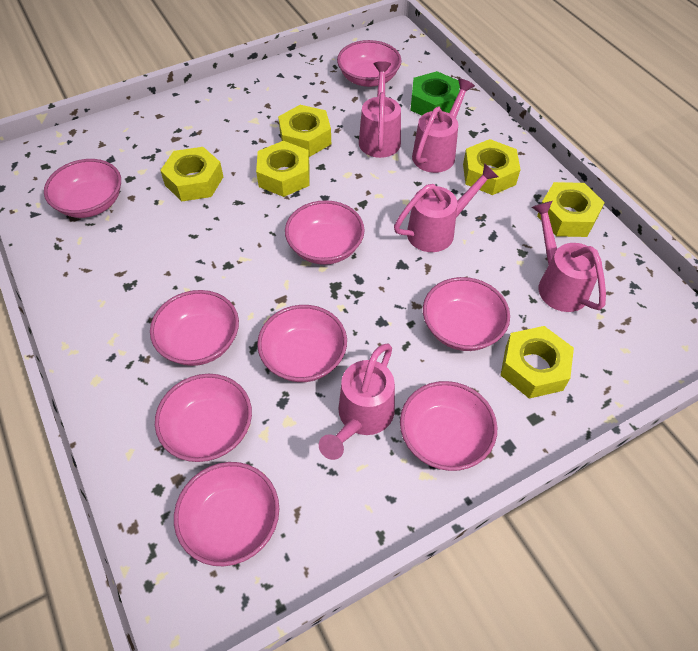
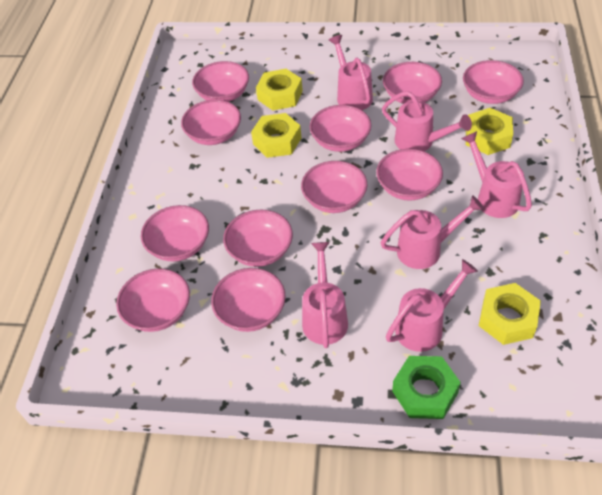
pink bowl: 9 -> 11
pink watering can: 5 -> 6
yellow nut: 6 -> 4

